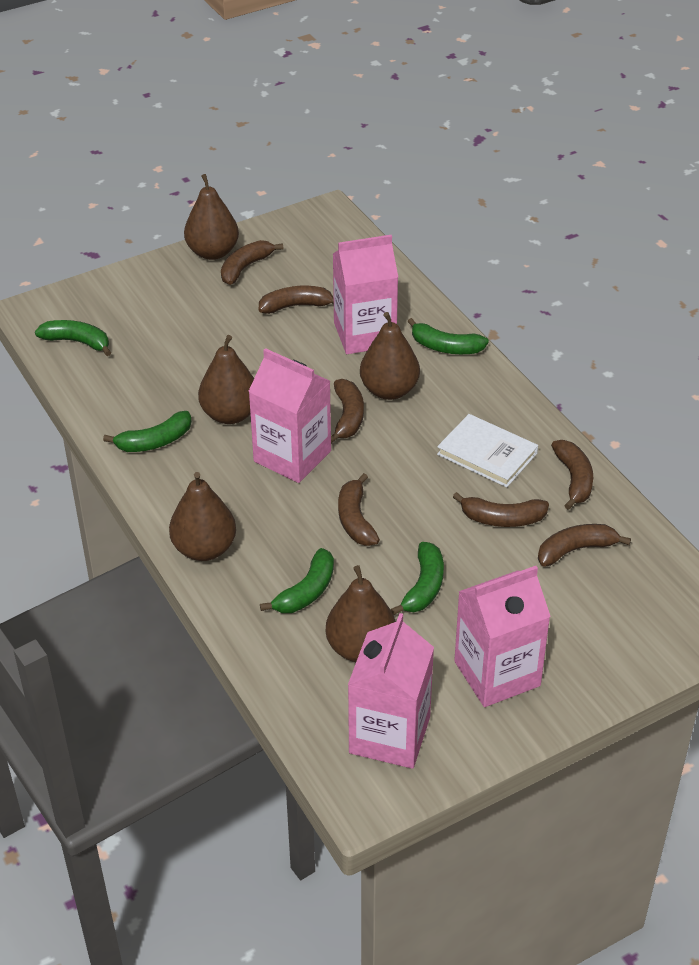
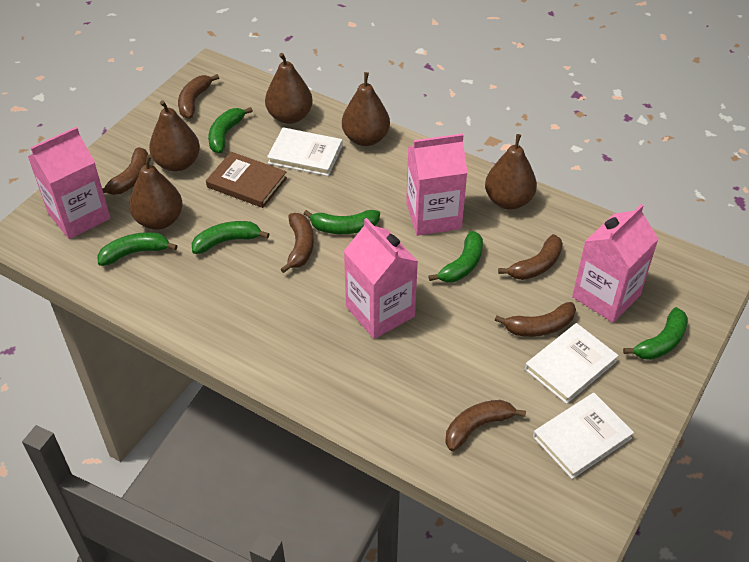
brown banana: 7 -> 6
brown book: 0 -> 1
green banana: 5 -> 6
white book: 1 -> 3

